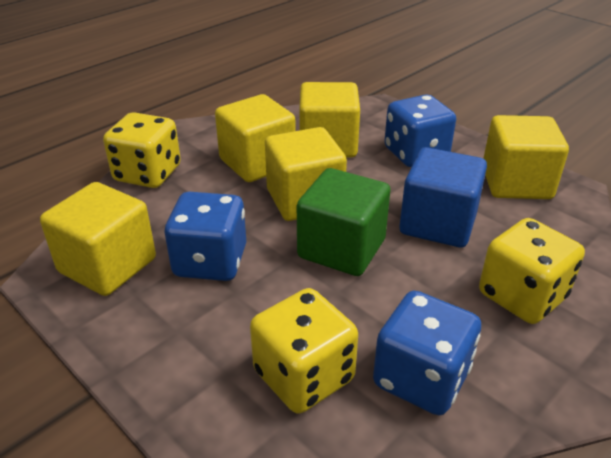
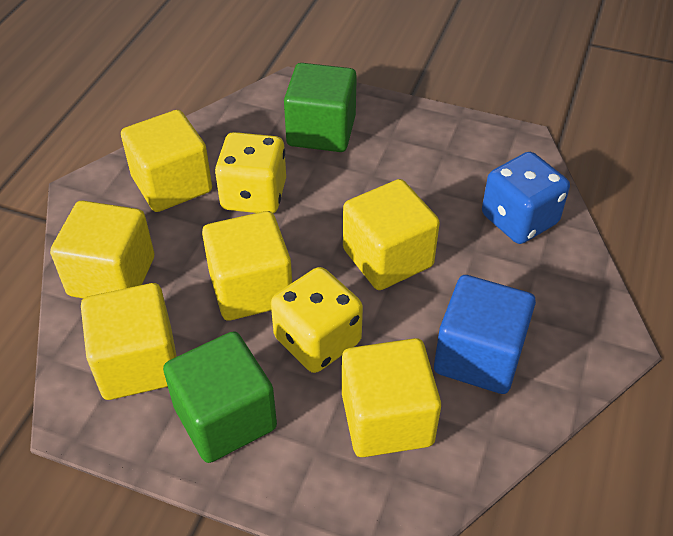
blue dice: 3 -> 1
green cube: 1 -> 2
yellow cube: 5 -> 6
yellow dice: 3 -> 2

